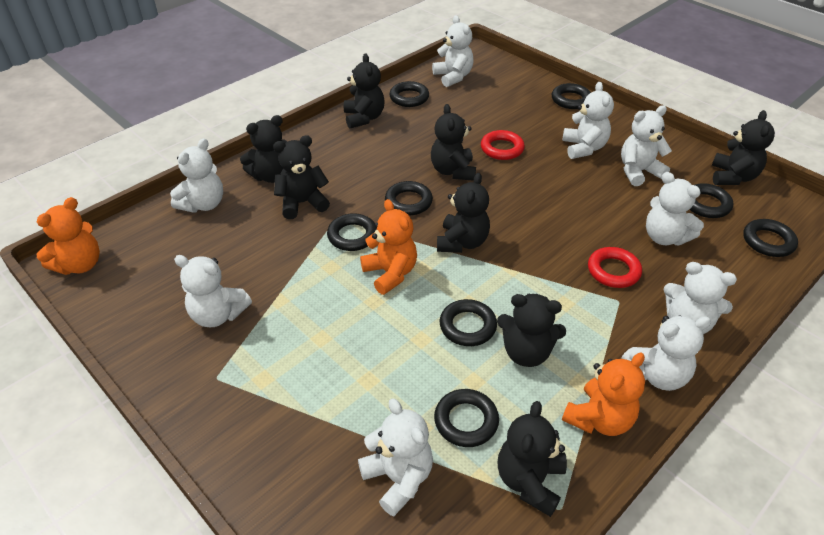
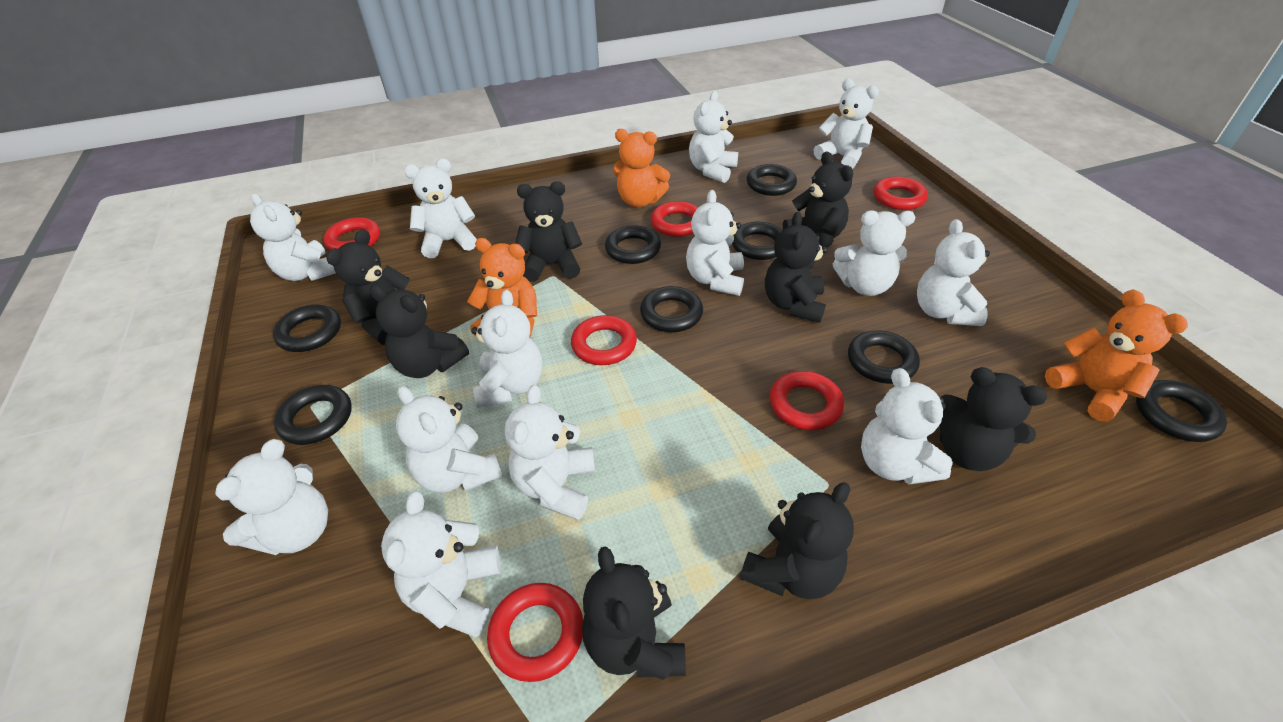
red ring: 2 -> 6
white teddy bear: 9 -> 13

